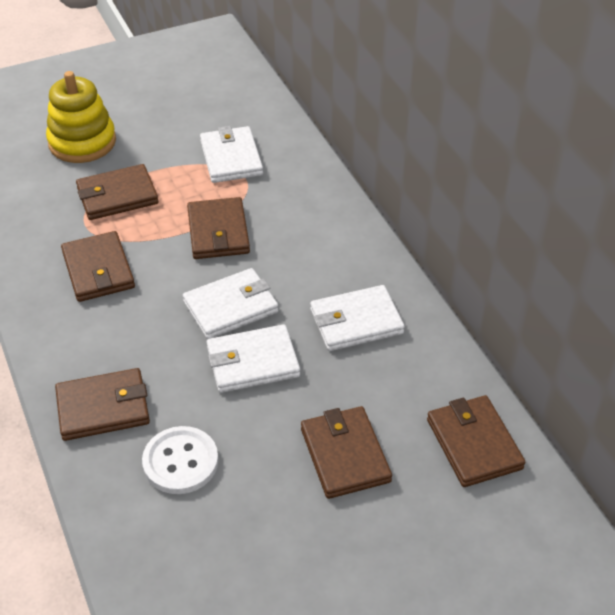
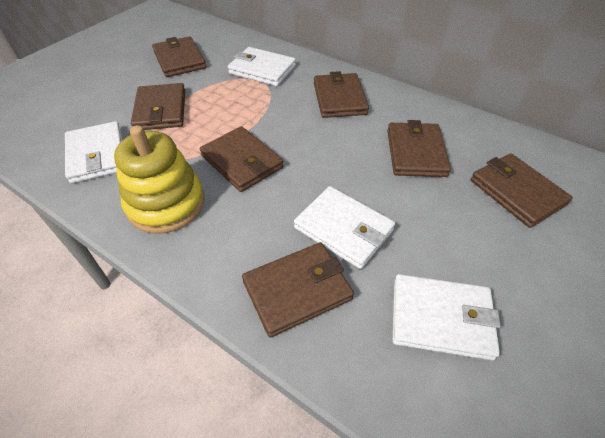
brown wallet: 6 -> 7
white button: 1 -> 0

